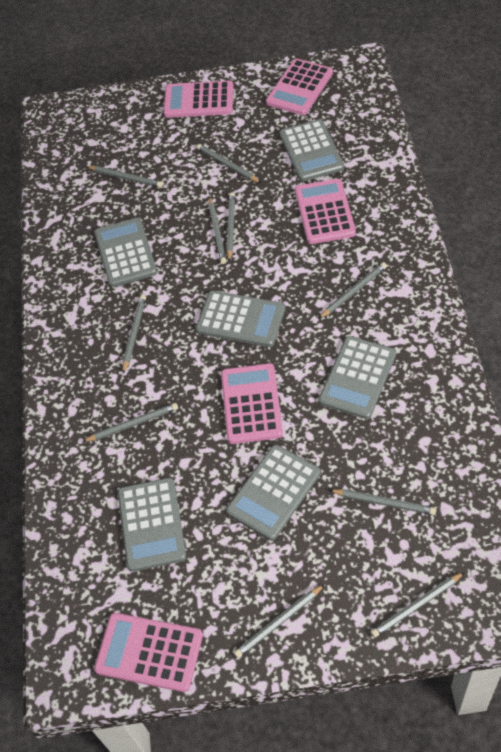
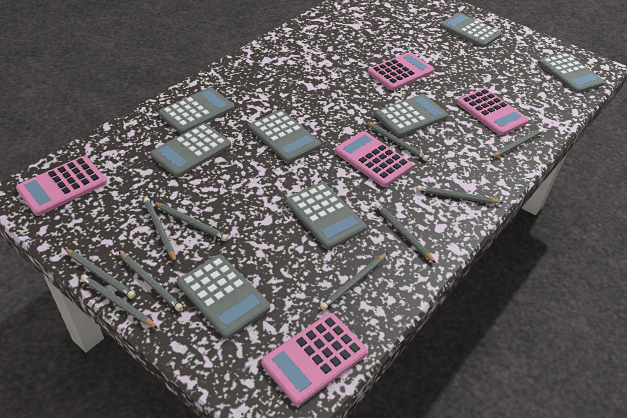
grey calculator: 6 -> 8

